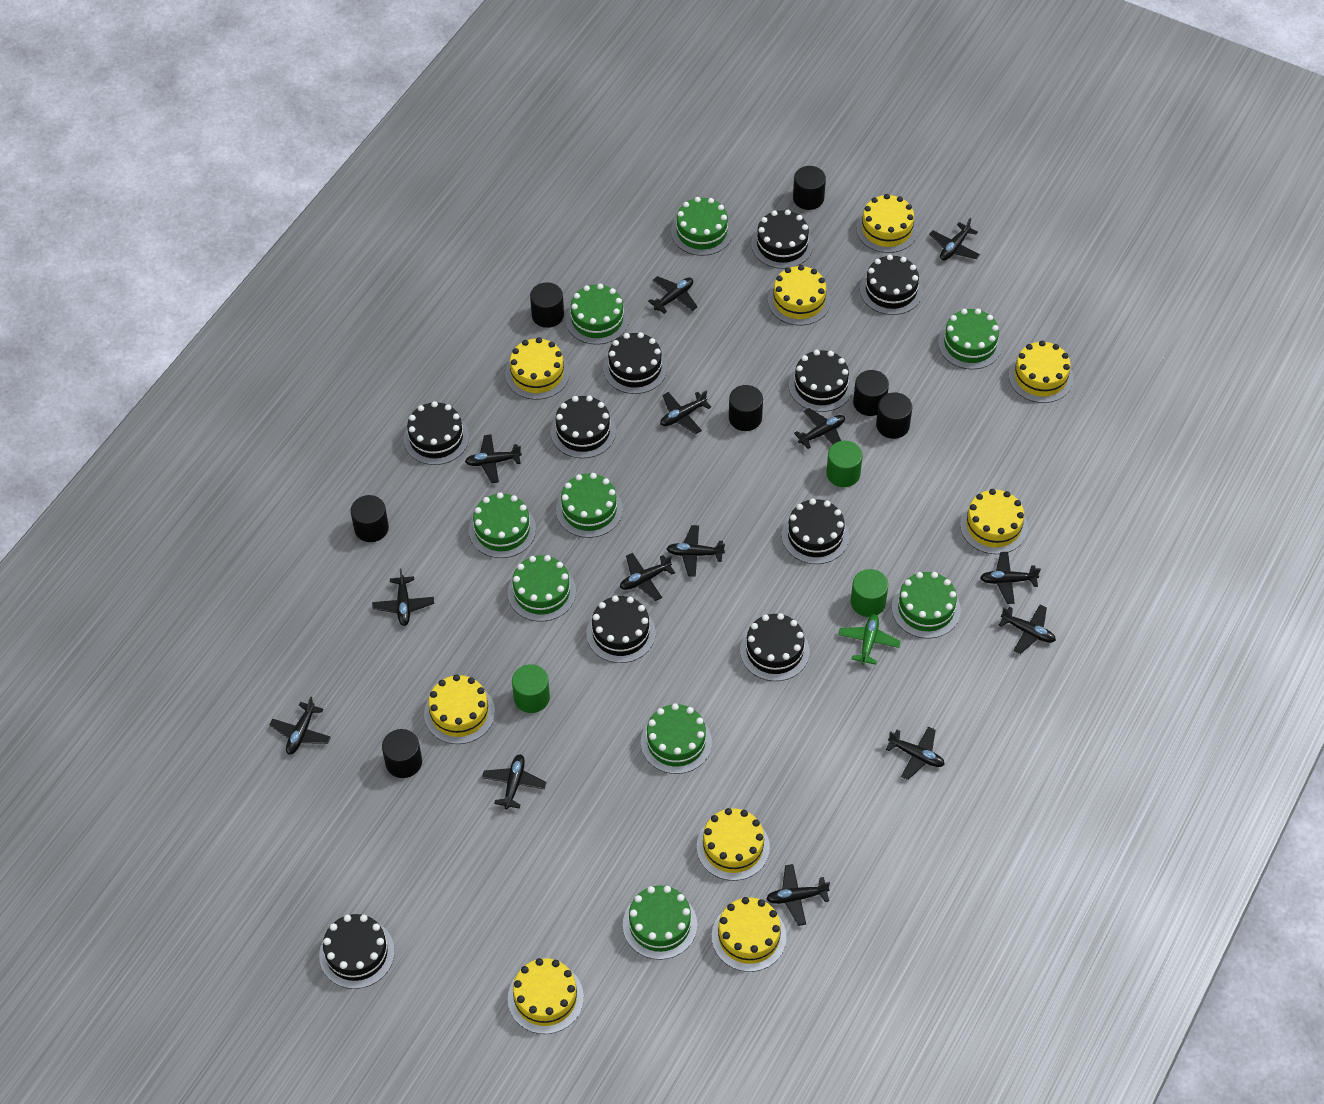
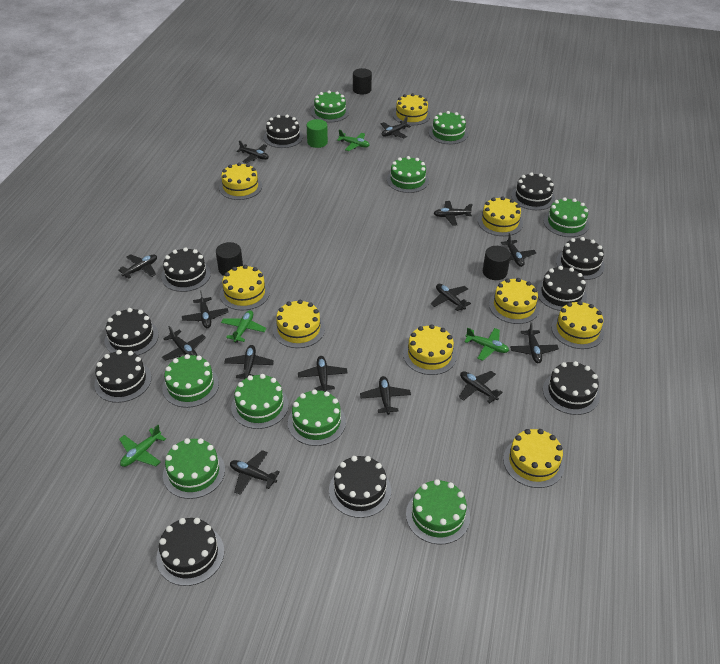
black cylinder: 7 -> 3
green cylinder: 3 -> 1
green plane: 1 -> 4

